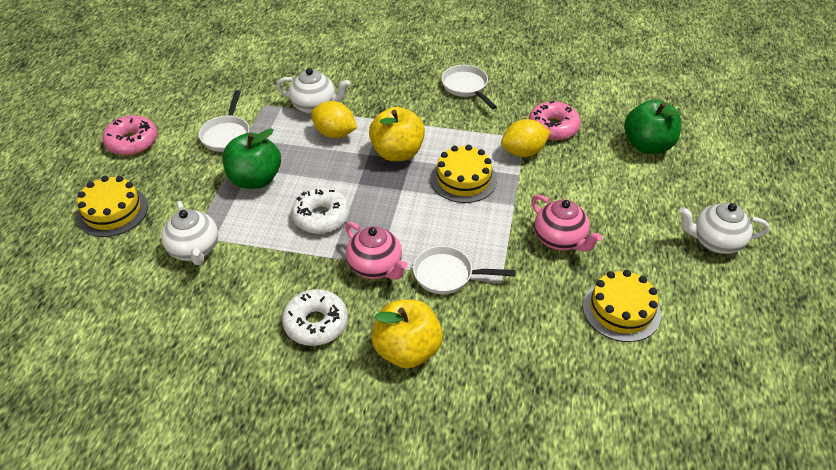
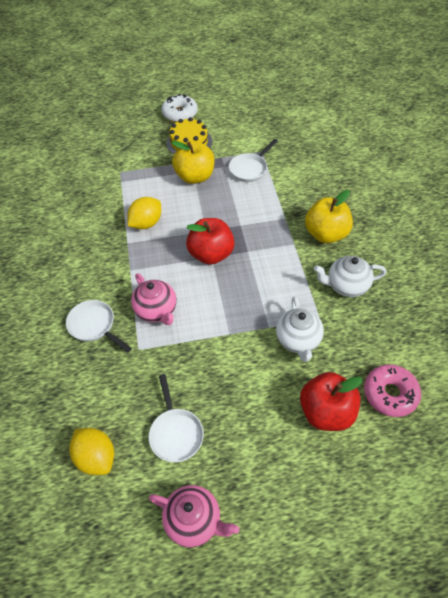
green apple: 2 -> 0
pink donut: 2 -> 1
red apple: 0 -> 2
white donut: 2 -> 1
white teapot: 3 -> 2
yellow cake: 3 -> 1

